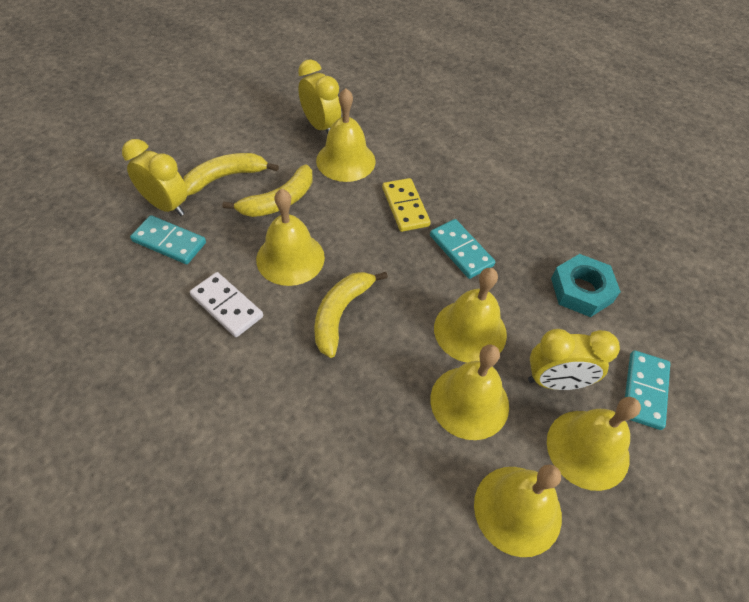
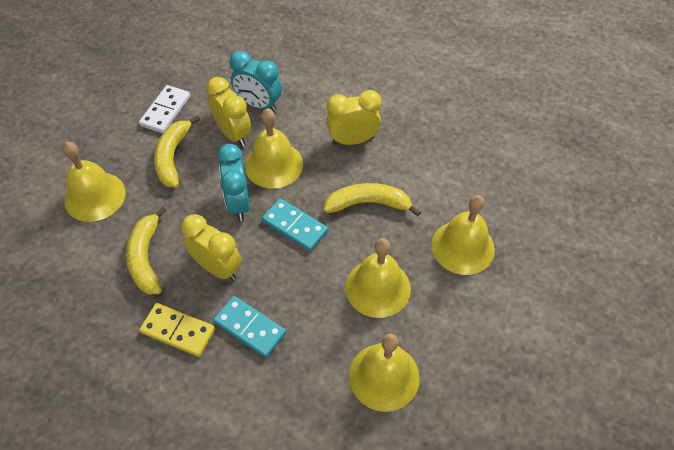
turquoise clock: 0 -> 2
turquoise domino: 3 -> 2
turquoise nut: 1 -> 0
yellow bell: 6 -> 5

